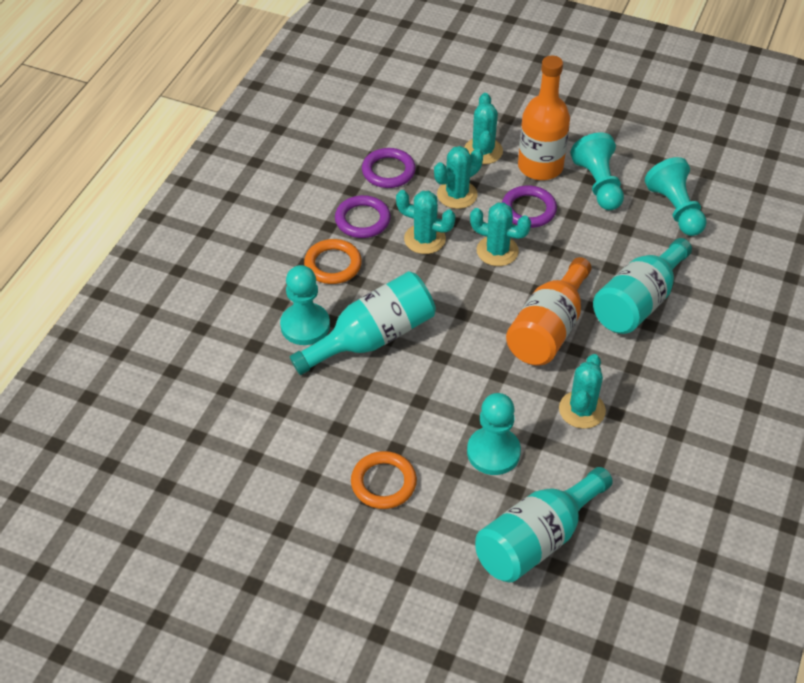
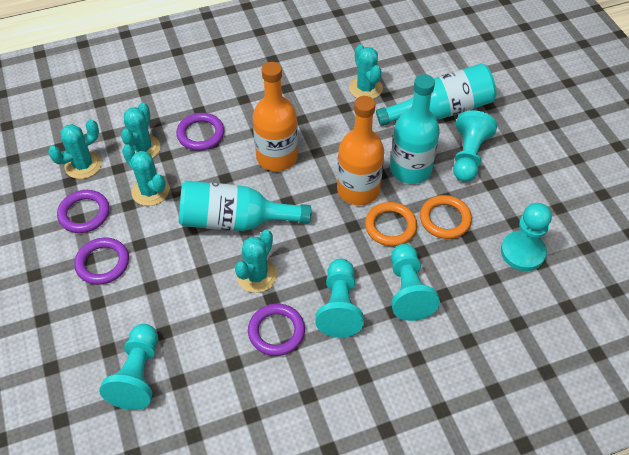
purple ring: 3 -> 4
turquoise pawn: 4 -> 5

